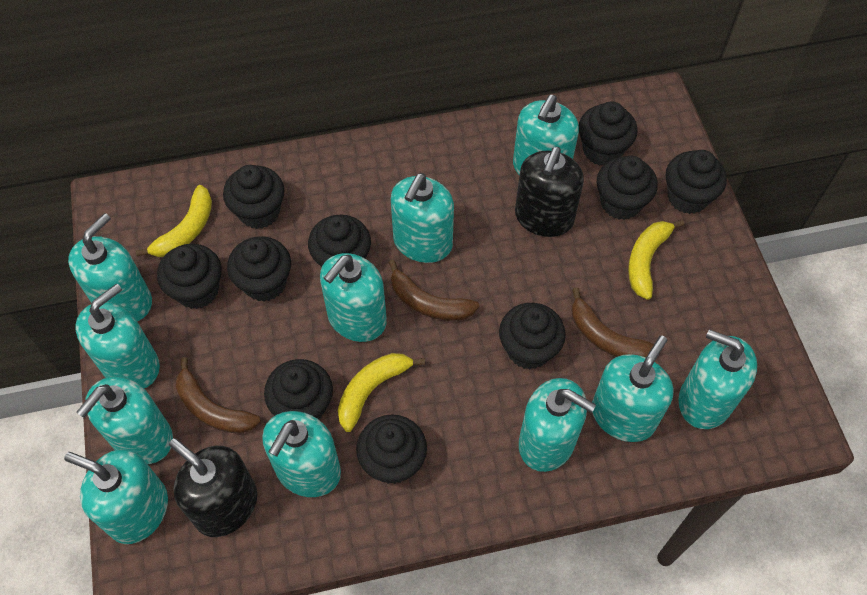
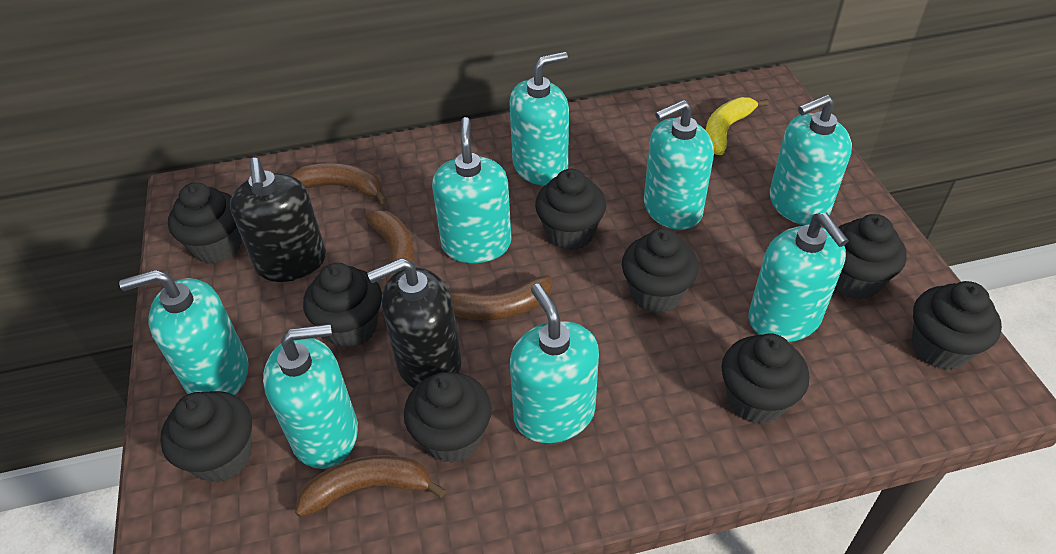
black cupcake: 10 -> 9
brown banana: 3 -> 4
turquoise soap dispenser: 11 -> 8
yellow banana: 3 -> 1

